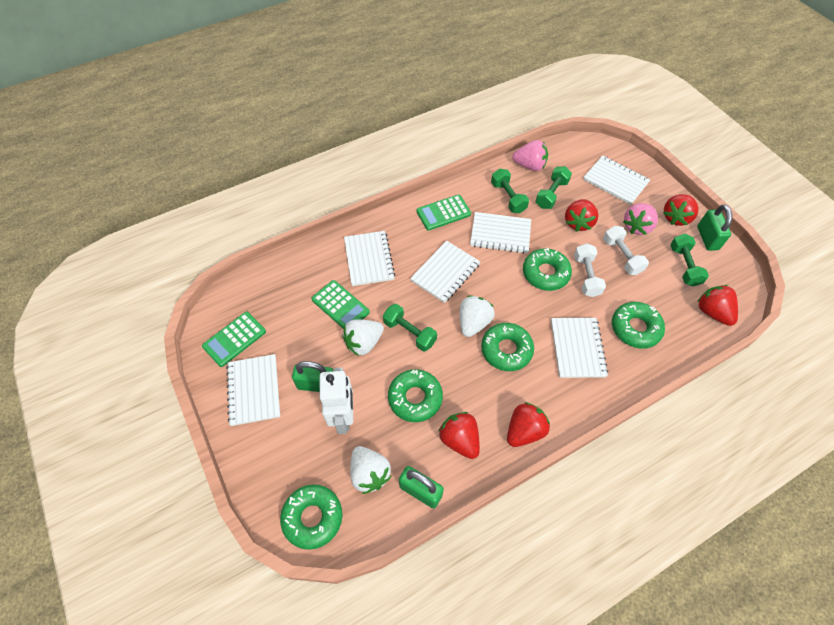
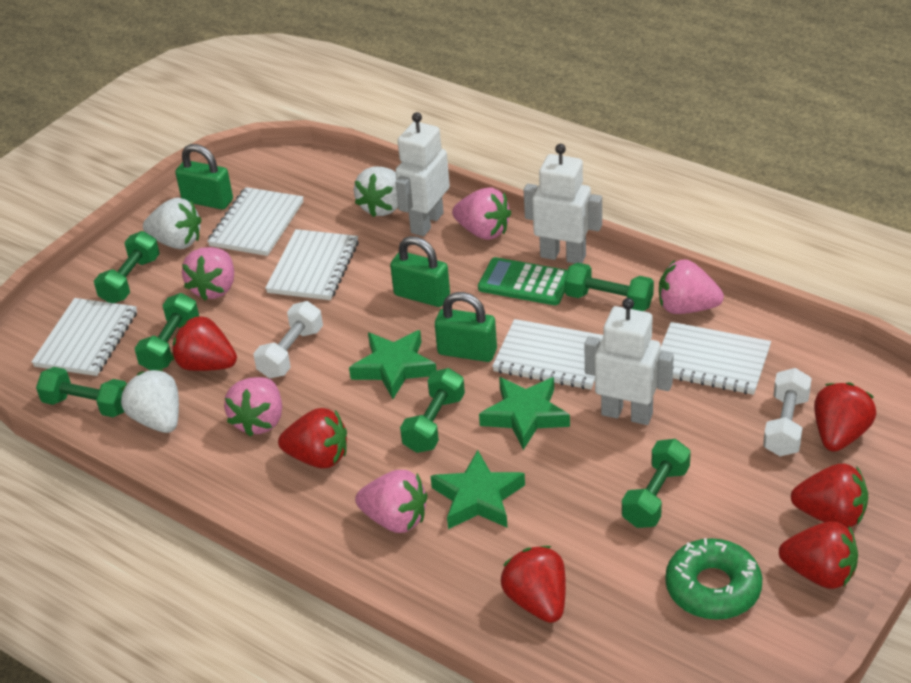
green calculator: 3 -> 1
green donut: 5 -> 1
green dumbbell: 4 -> 6
green star: 0 -> 3
pink strawberry: 2 -> 5
red strawberry: 5 -> 6
white notebook: 6 -> 5
white robot: 1 -> 3

